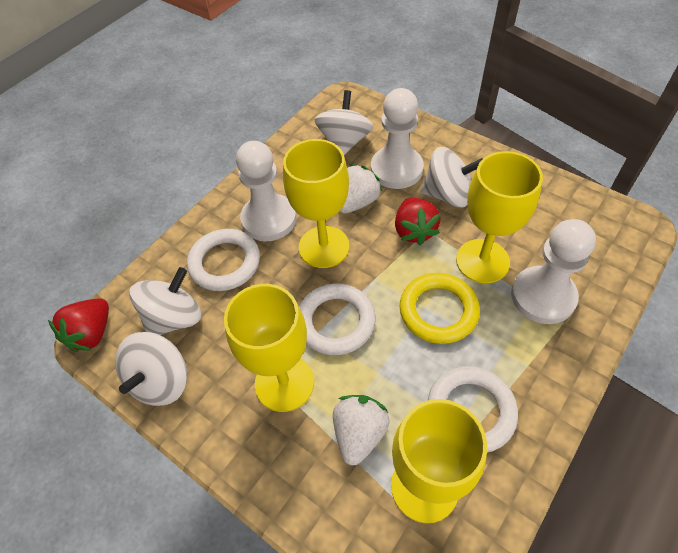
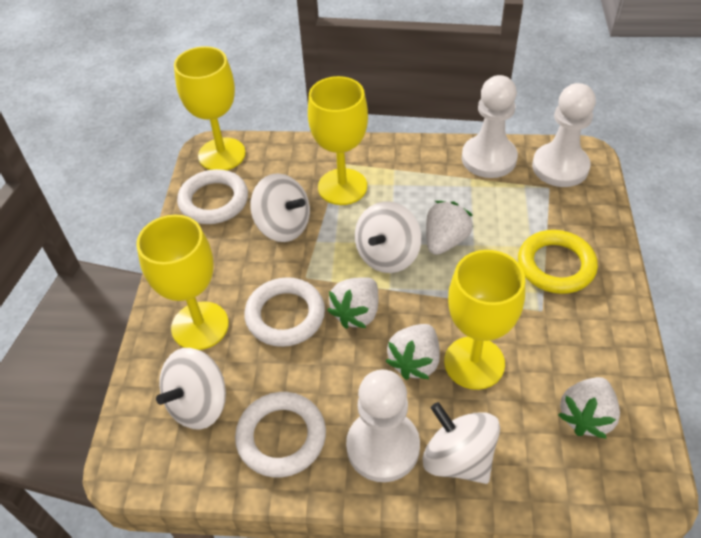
red strawberry: 2 -> 0
white strawberry: 2 -> 4

